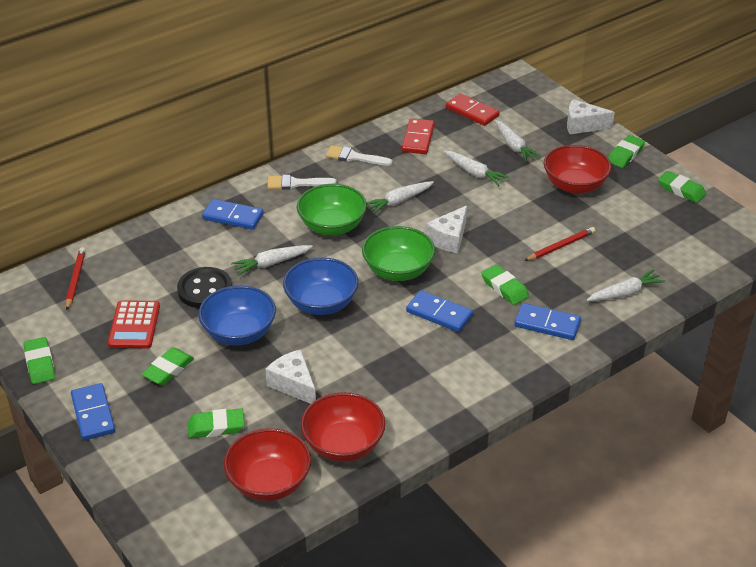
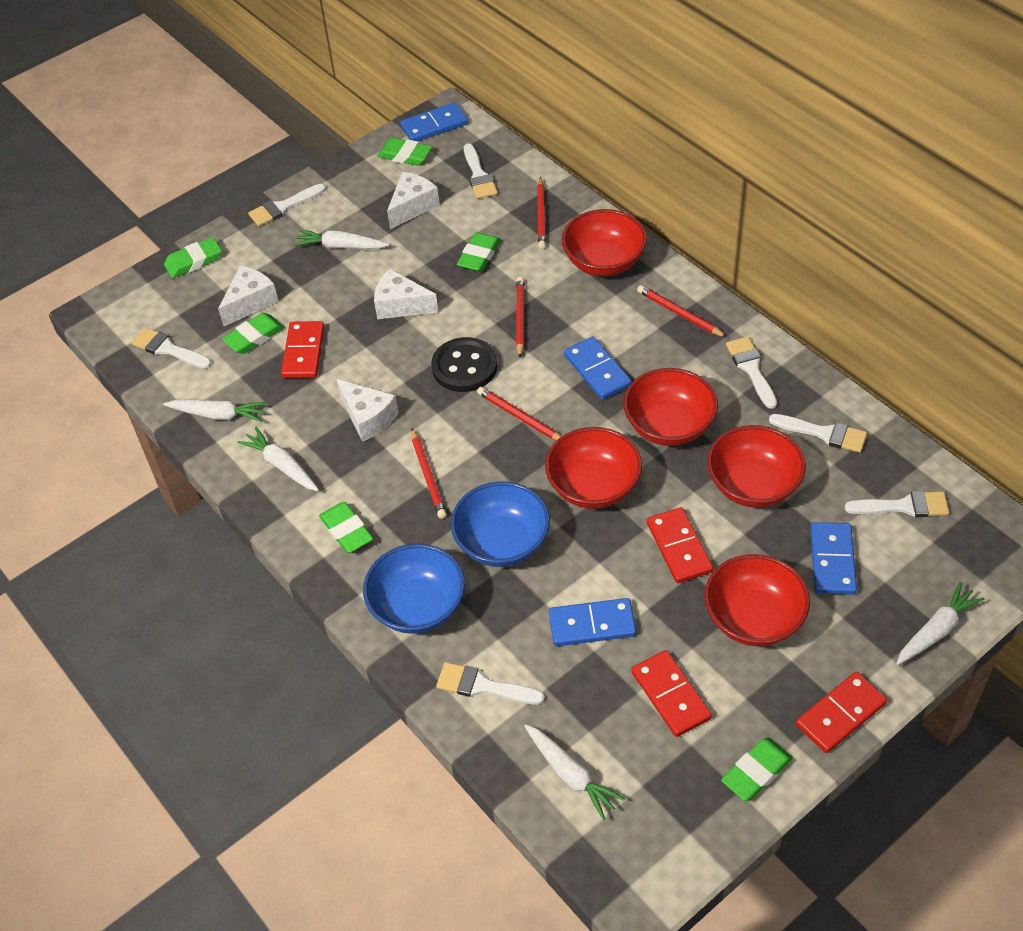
green bowl: 2 -> 0
red bowl: 3 -> 5
red calculator: 1 -> 0
red domino: 2 -> 4
red pencil: 2 -> 5
white brush: 2 -> 7
white cheese: 3 -> 4

